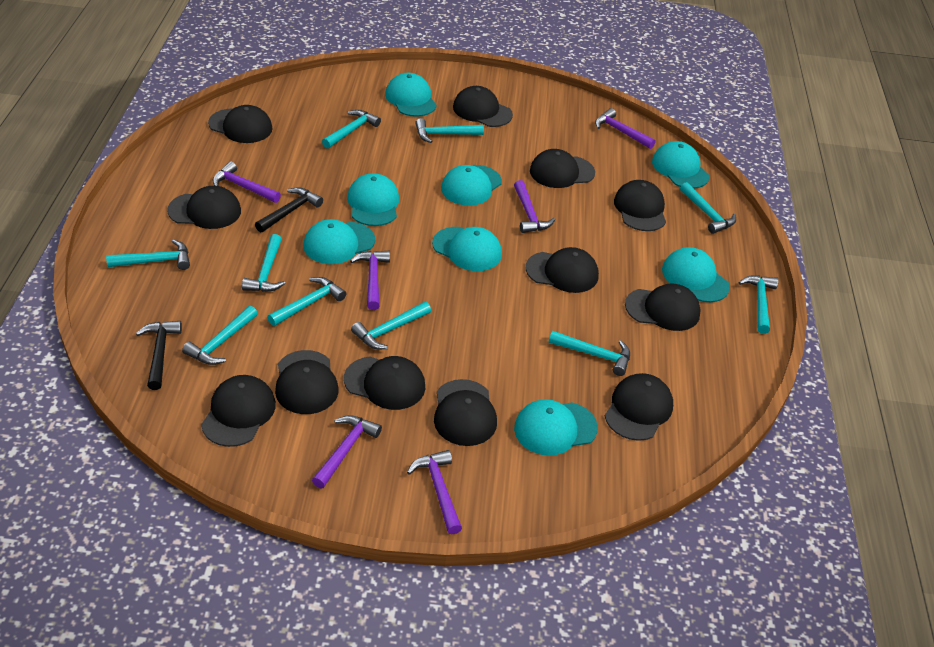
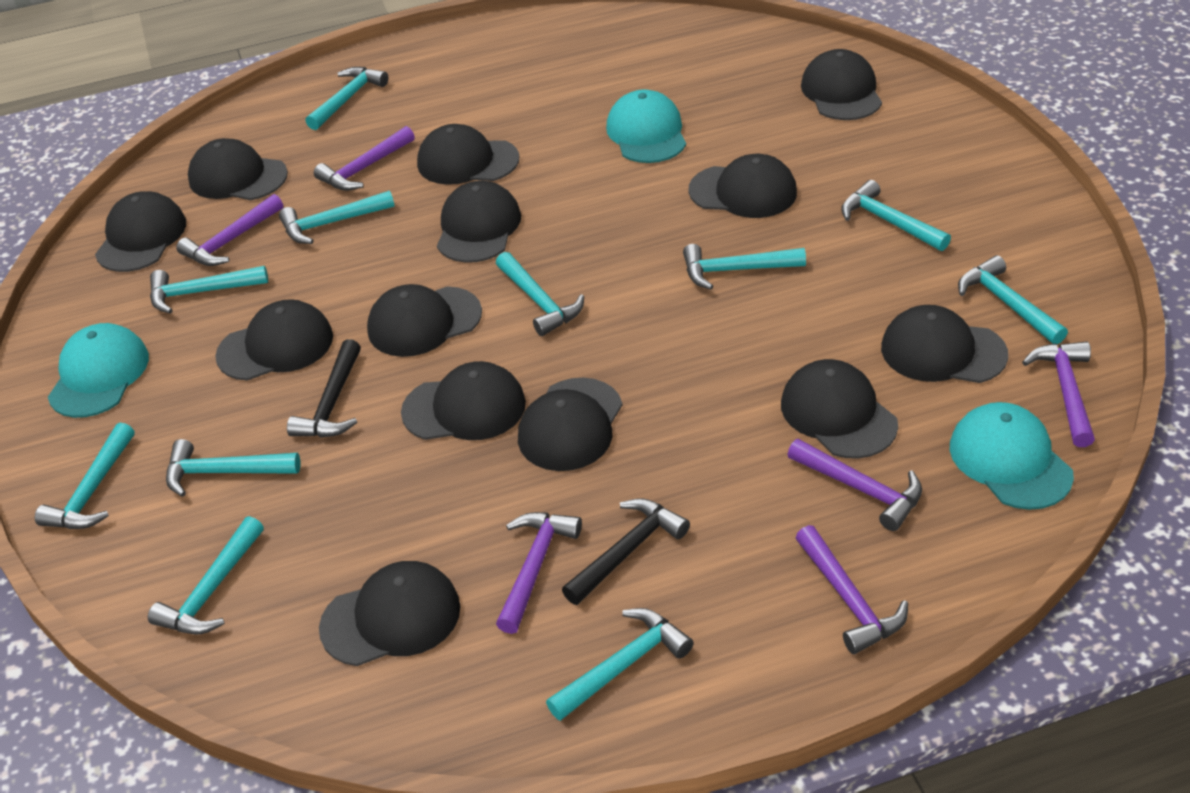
black cap: 12 -> 13
turquoise cap: 8 -> 3
turquoise hammer: 10 -> 11

